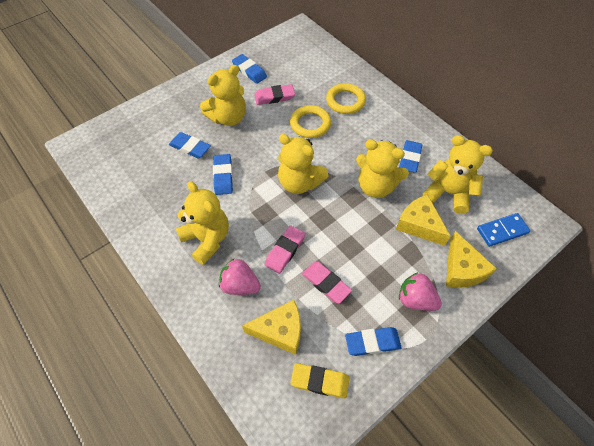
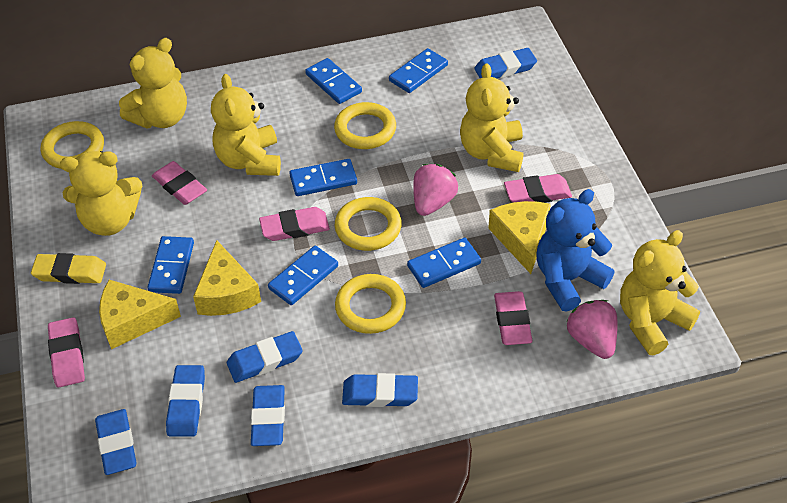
blue domino: 1 -> 6
blue eraser: 5 -> 6
blue teddy bear: 0 -> 1
pink eraser: 3 -> 5
yellow ring: 2 -> 4

